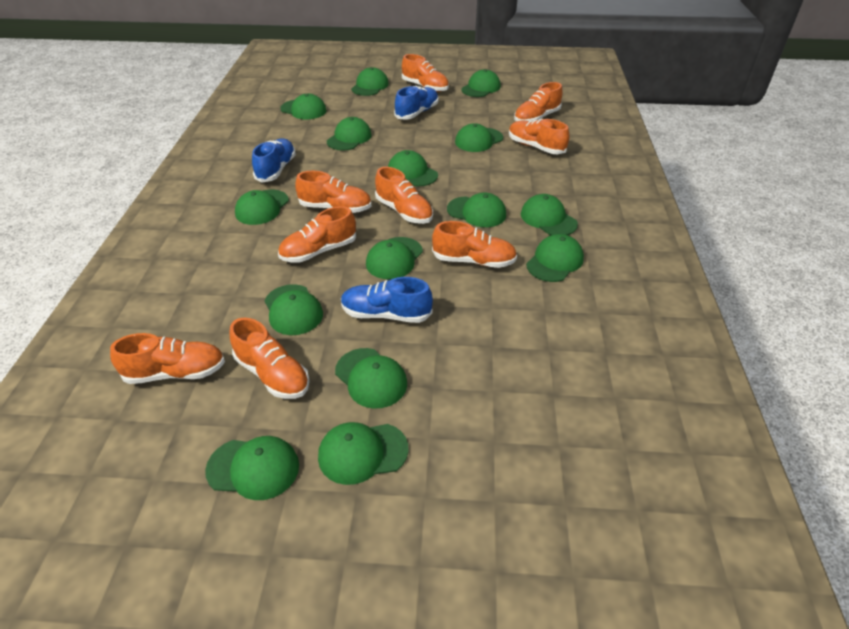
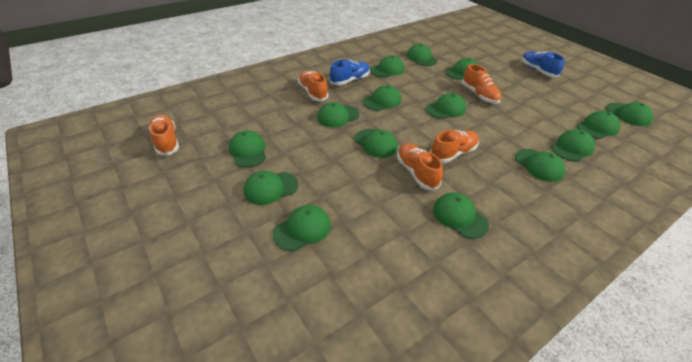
blue shoe: 3 -> 2
orange shoe: 9 -> 5

